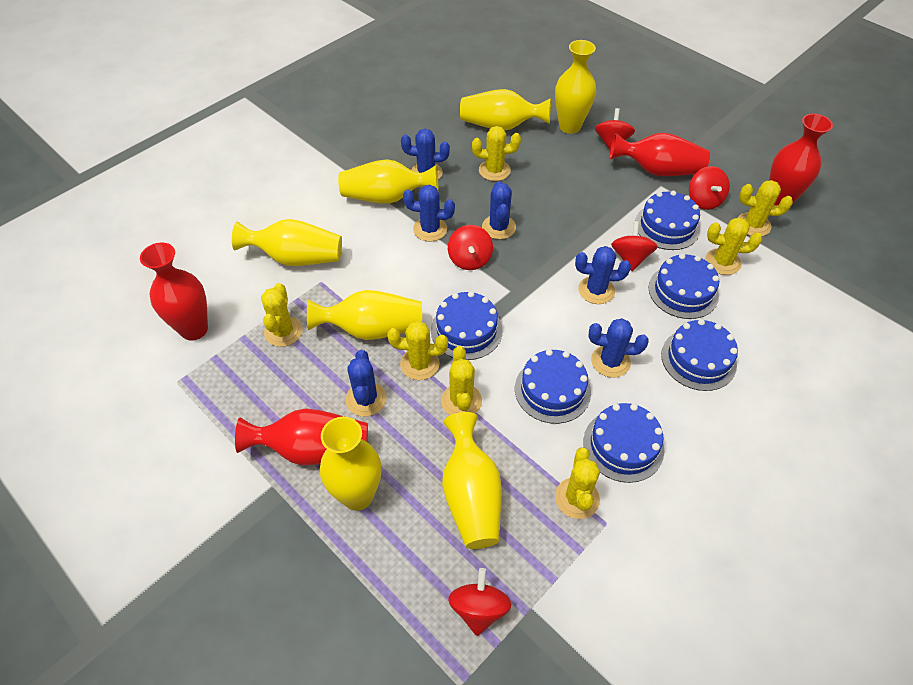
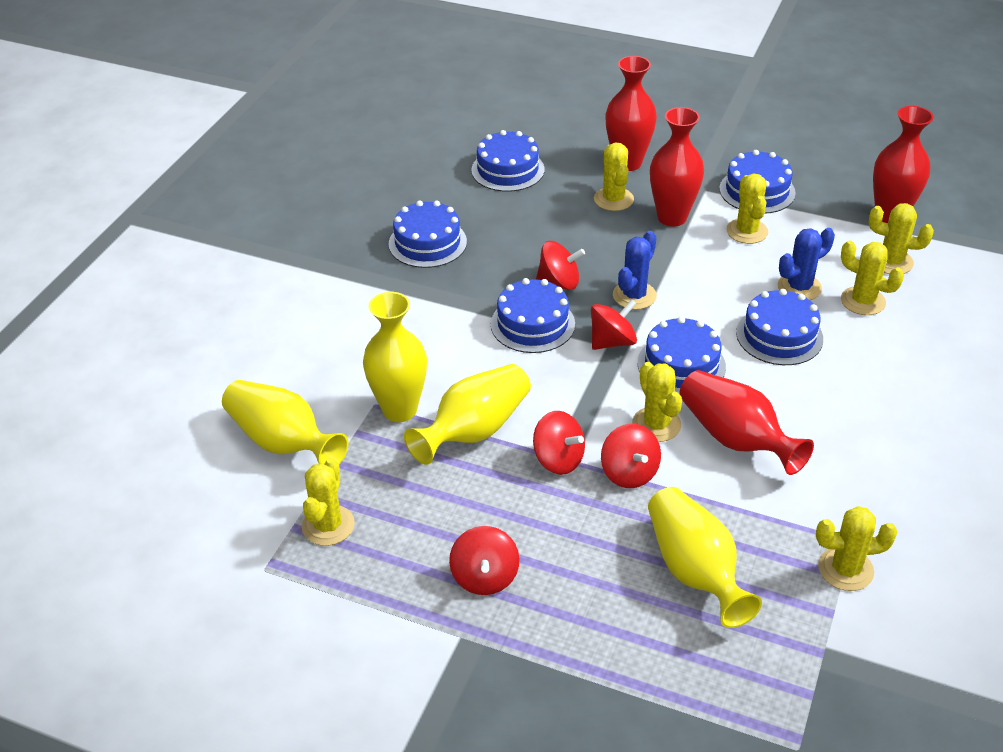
blue cactus: 6 -> 2
yellow vase: 7 -> 4

